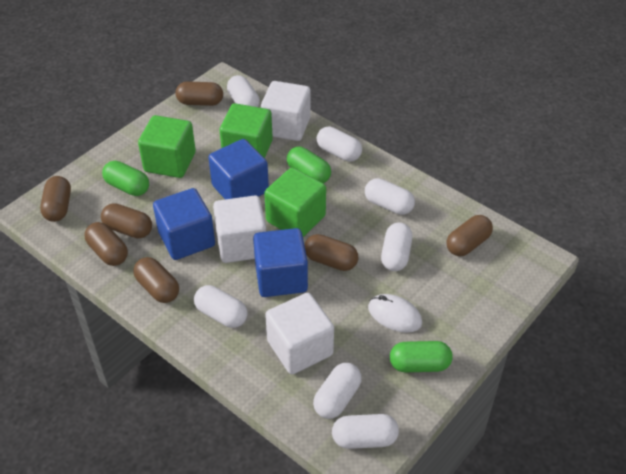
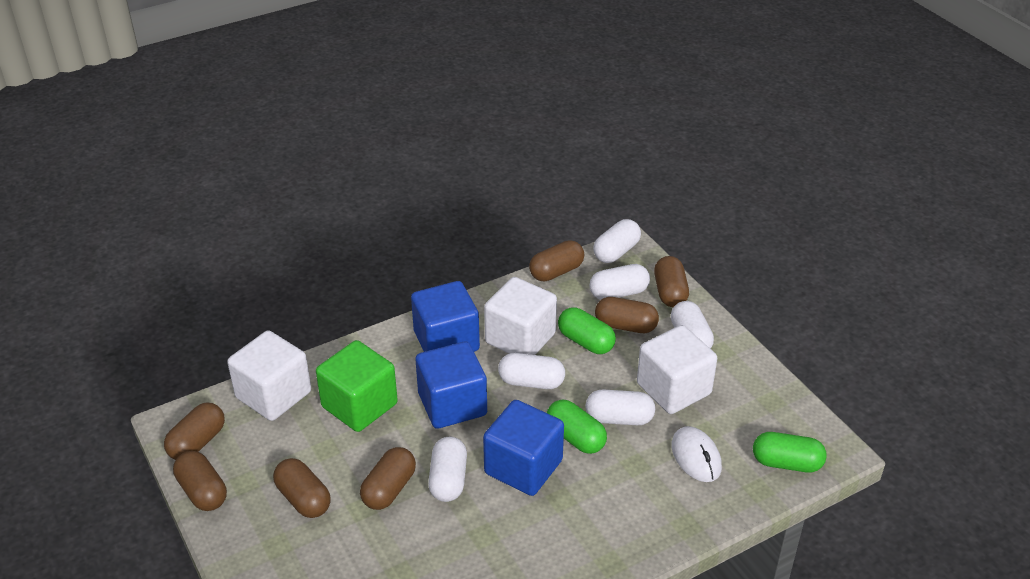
green cube: 3 -> 1
white capsule: 7 -> 6

